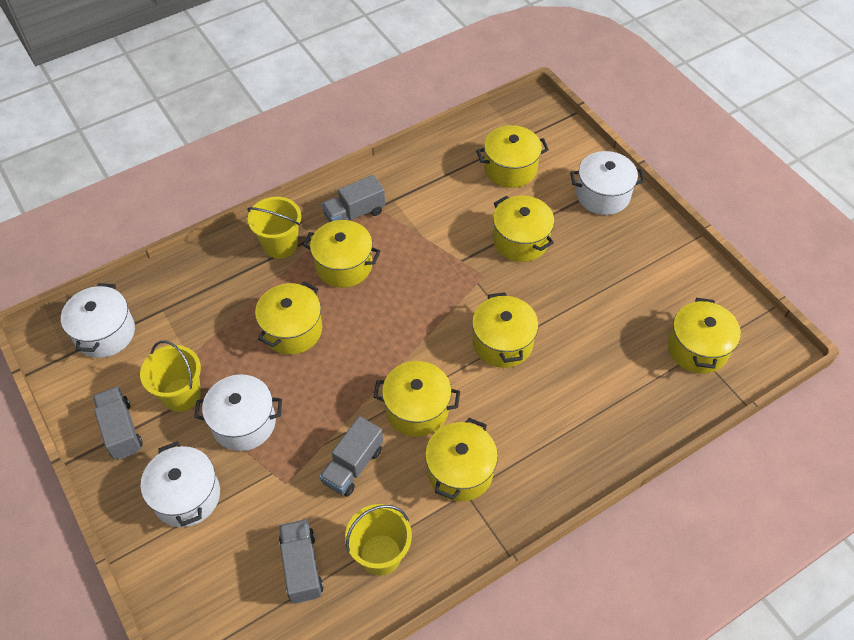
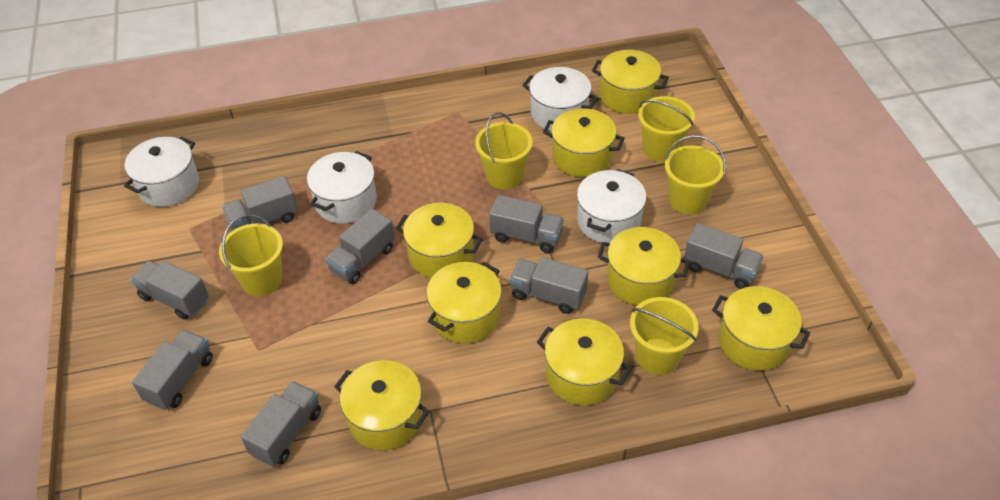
grey truck: 4 -> 8
yellow bucket: 3 -> 5

